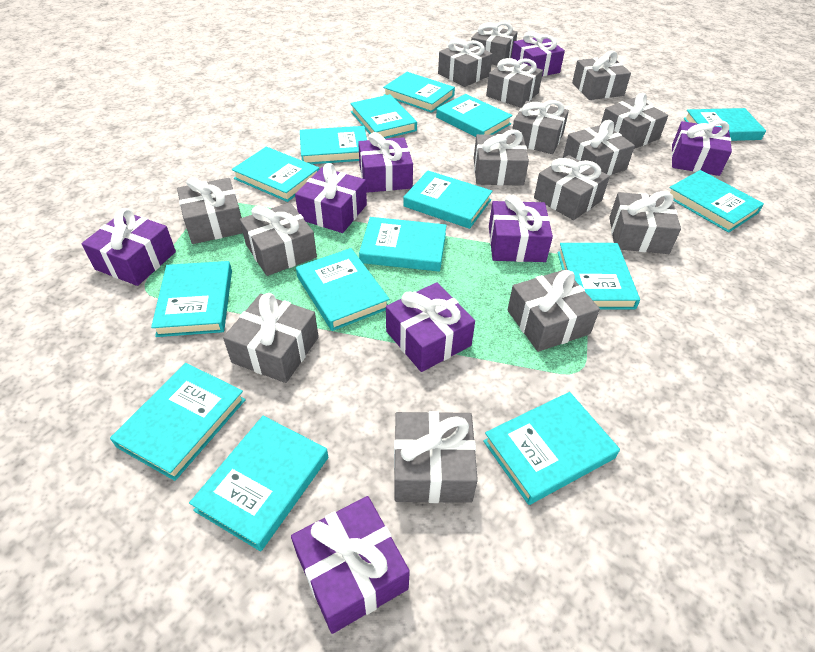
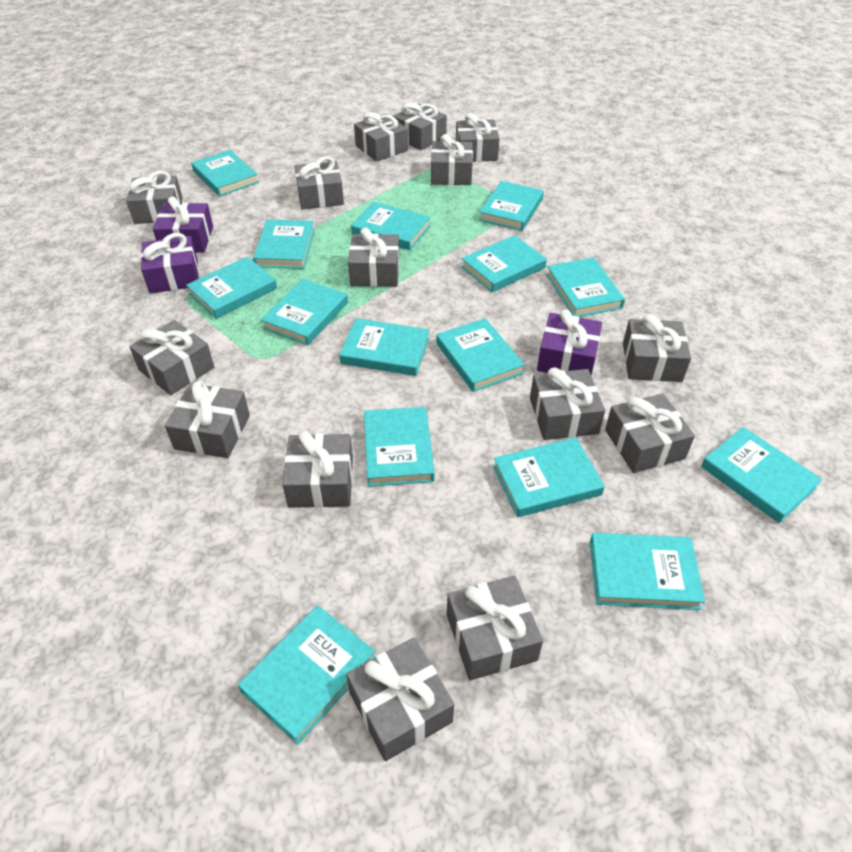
purple gift: 8 -> 3

